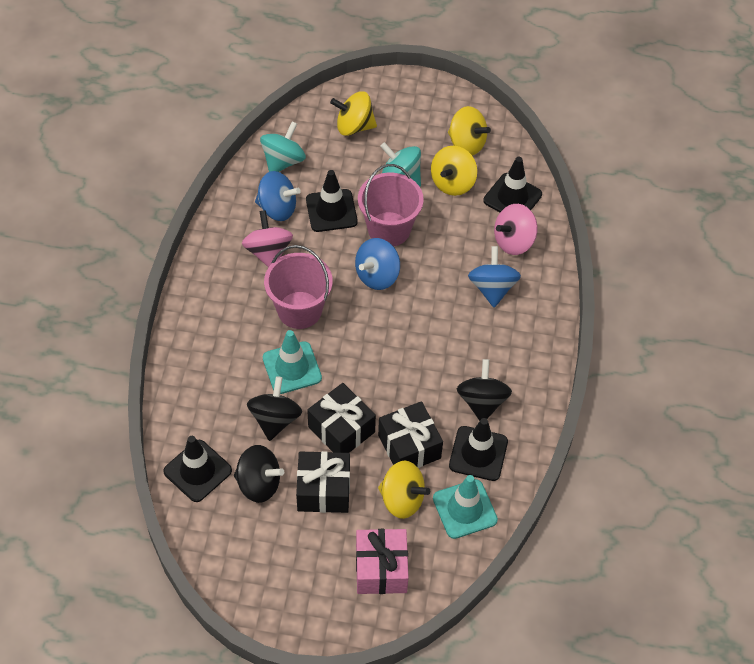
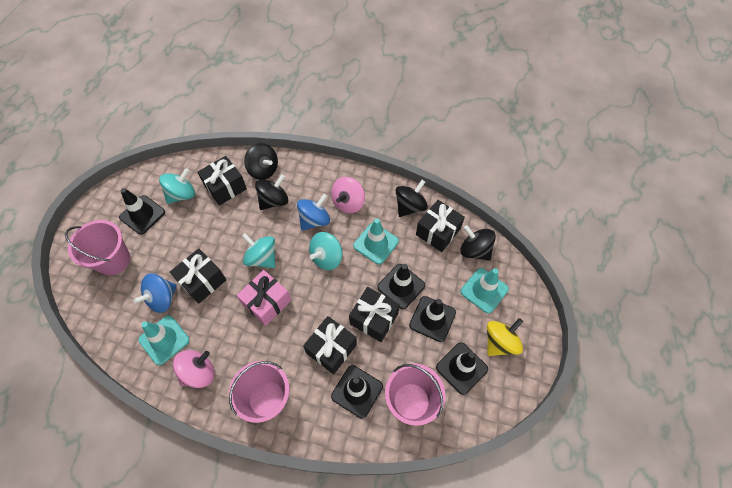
black gift: 3 -> 5
black spinning top: 3 -> 4
black traffic cone: 4 -> 5
blue spinning top: 3 -> 2
pink bucket: 2 -> 3
turquoise spinning top: 2 -> 3
turquoise traffic cone: 2 -> 3
yellow spinning top: 4 -> 1

